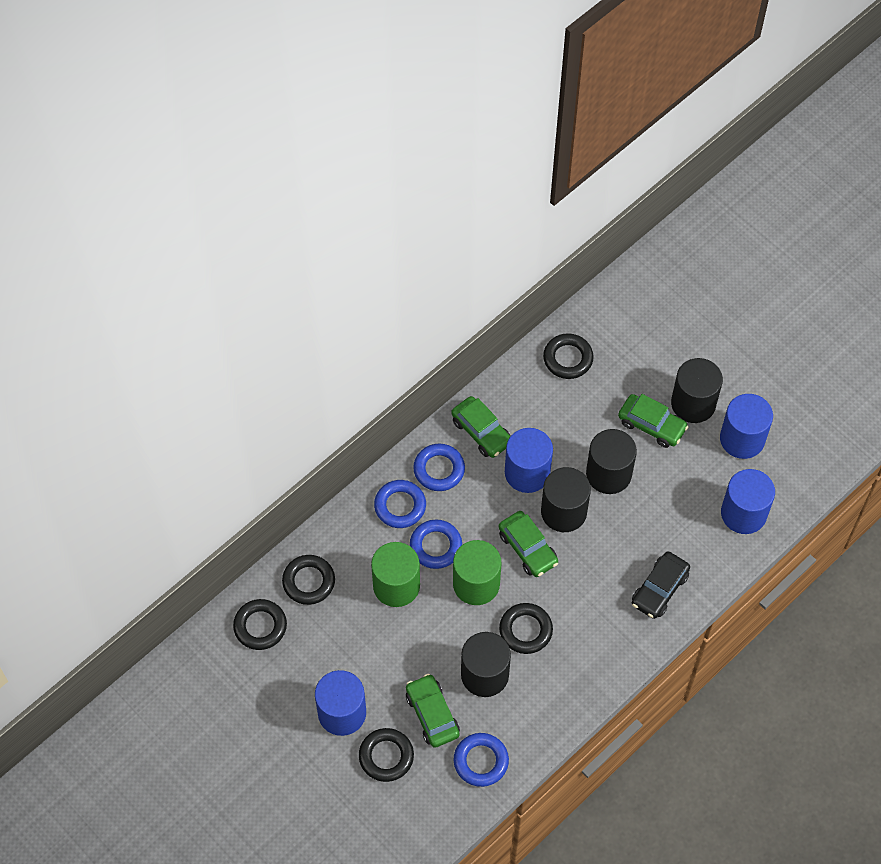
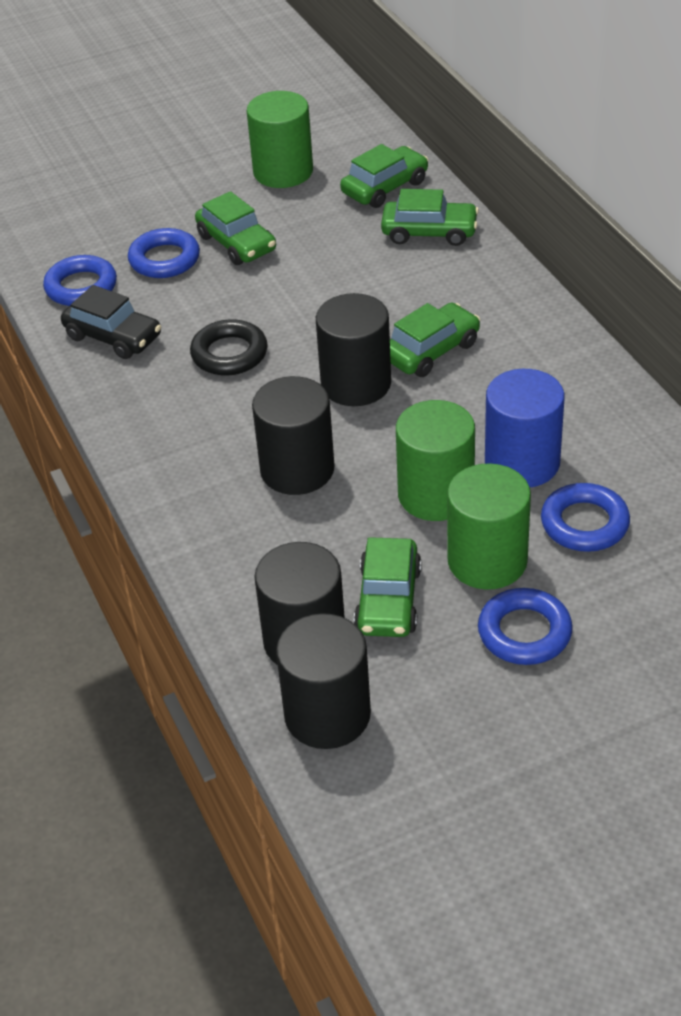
black ring: 5 -> 1
blue cylinder: 4 -> 1
green car: 4 -> 5
green cylinder: 2 -> 3

